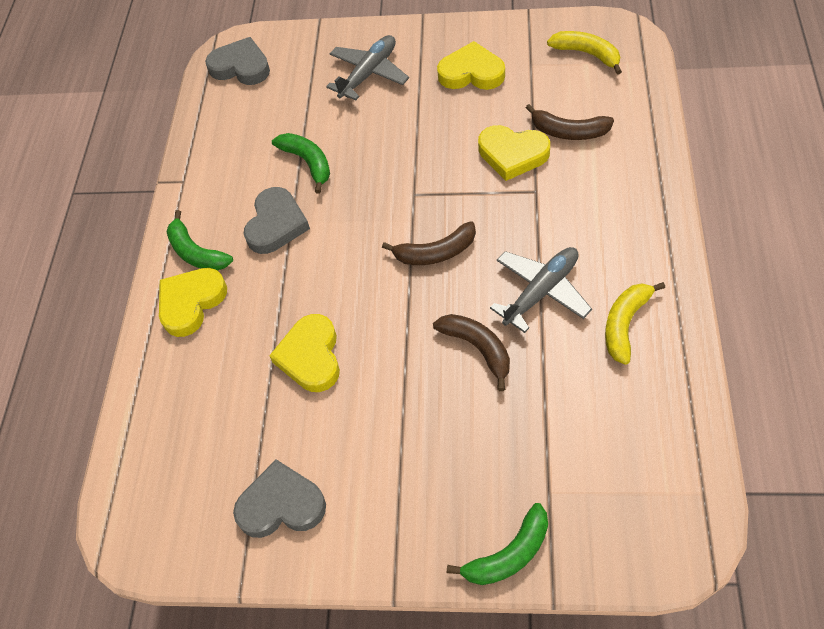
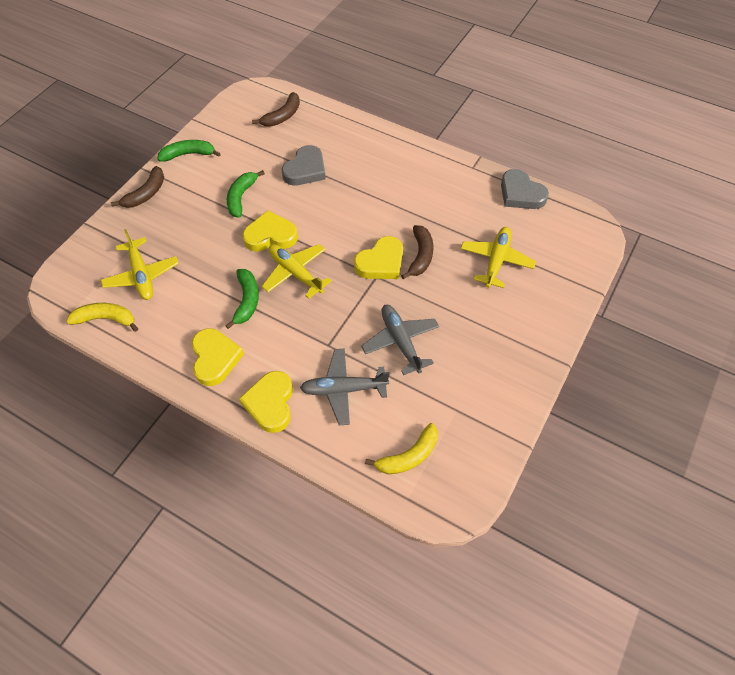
grey heart: 3 -> 2
yellow plane: 0 -> 3

